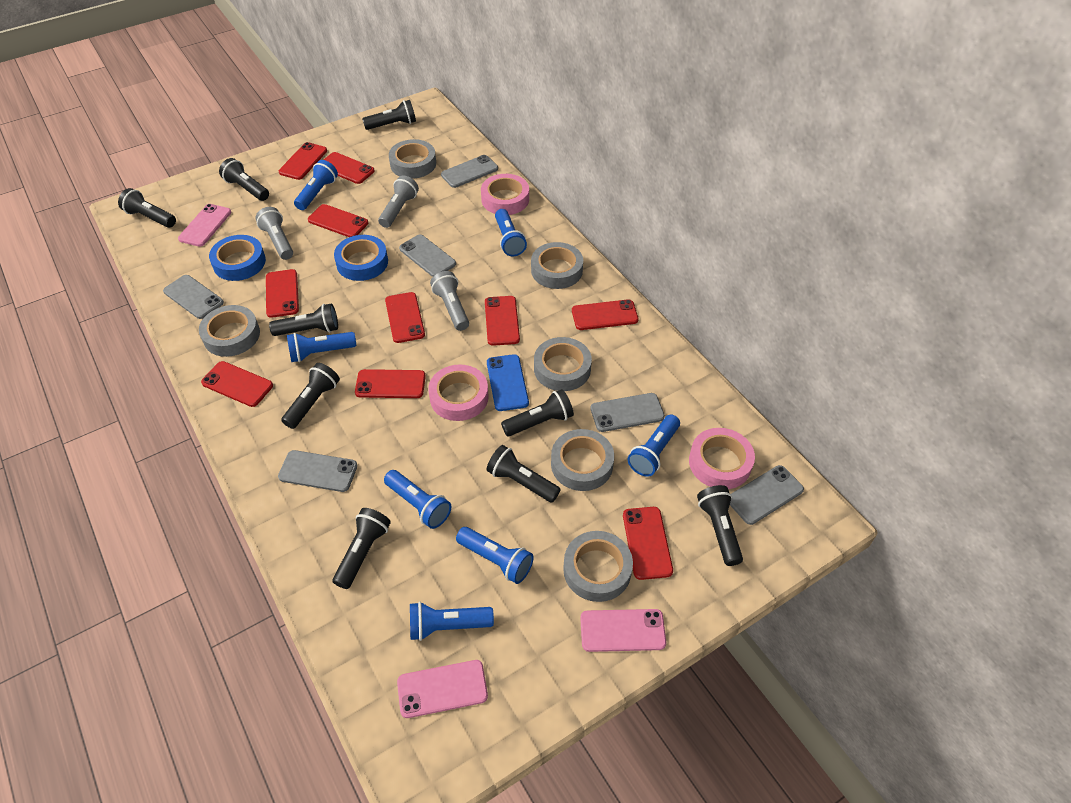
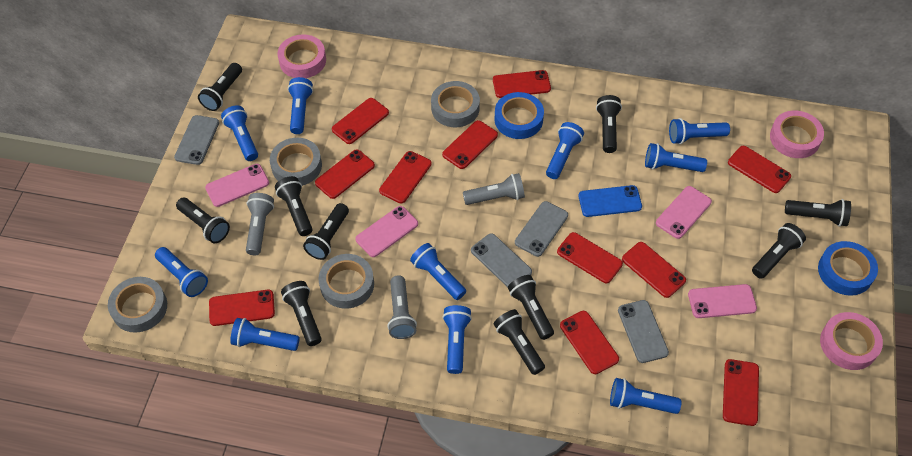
black flashlight: 9 -> 10
blue flashlight: 7 -> 10
grey phone: 6 -> 4
grey tape: 6 -> 4
pink phone: 3 -> 4
red phone: 10 -> 11

